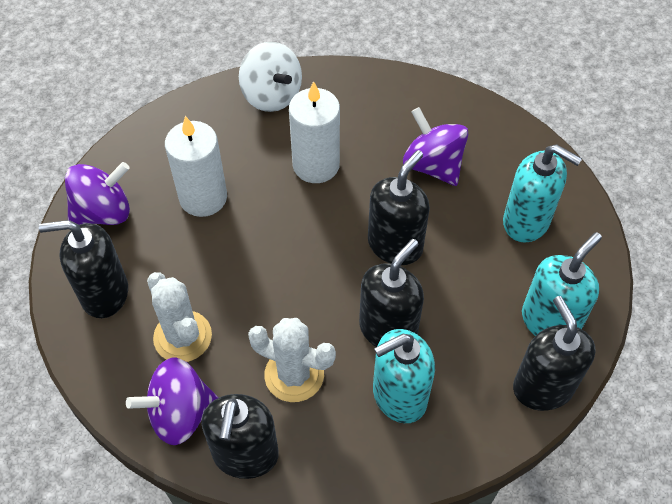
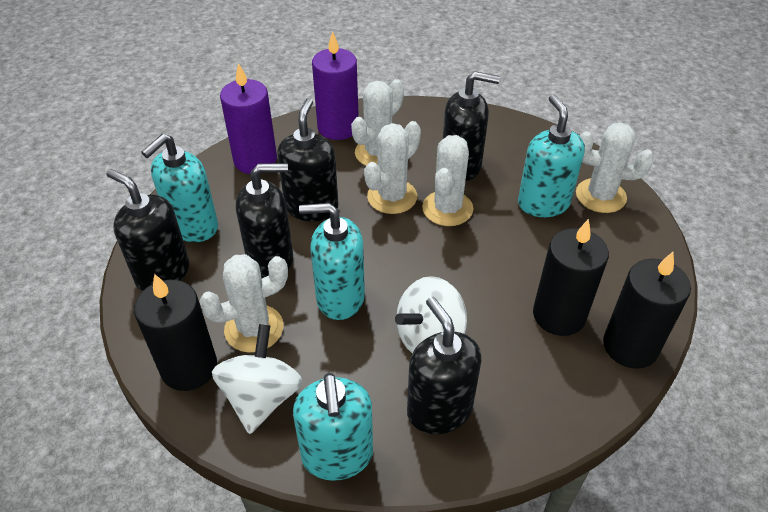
black candle: 0 -> 3
purple candle: 0 -> 2
purple spinning top: 3 -> 0
turquoise soap dispenser: 3 -> 4
white cactus: 2 -> 5
white candle: 2 -> 0
white spinning top: 1 -> 2

